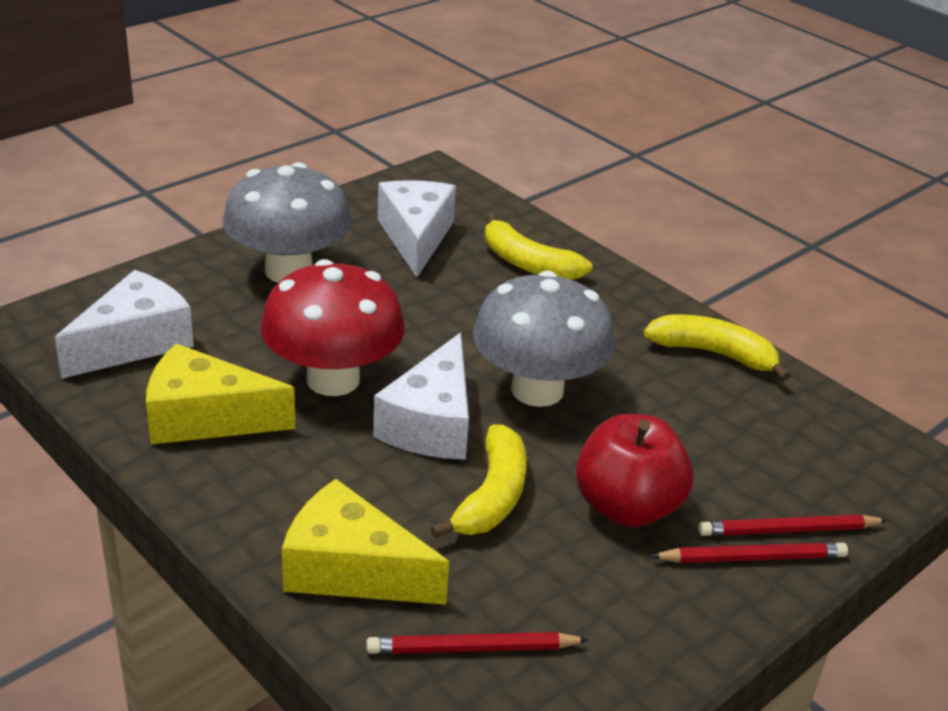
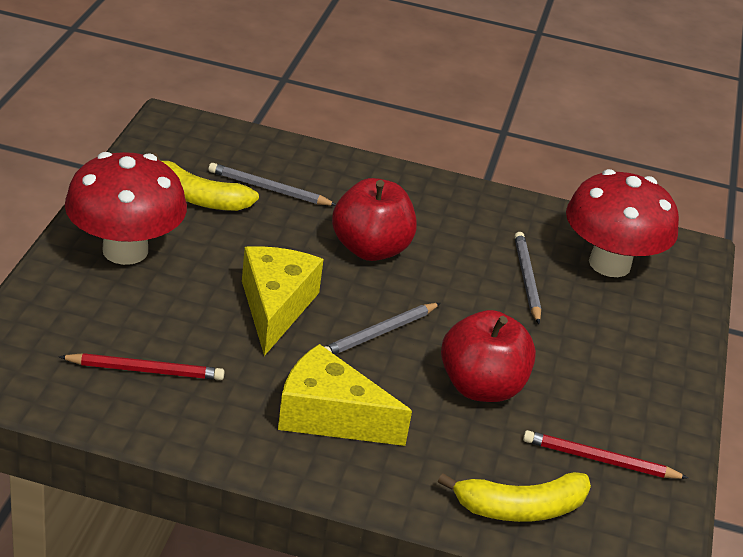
grey mushroom: 2 -> 0
grey pencil: 0 -> 3
red apple: 1 -> 2
red mushroom: 1 -> 2
red pencil: 3 -> 2
white cheese: 3 -> 0
yellow banana: 3 -> 2

